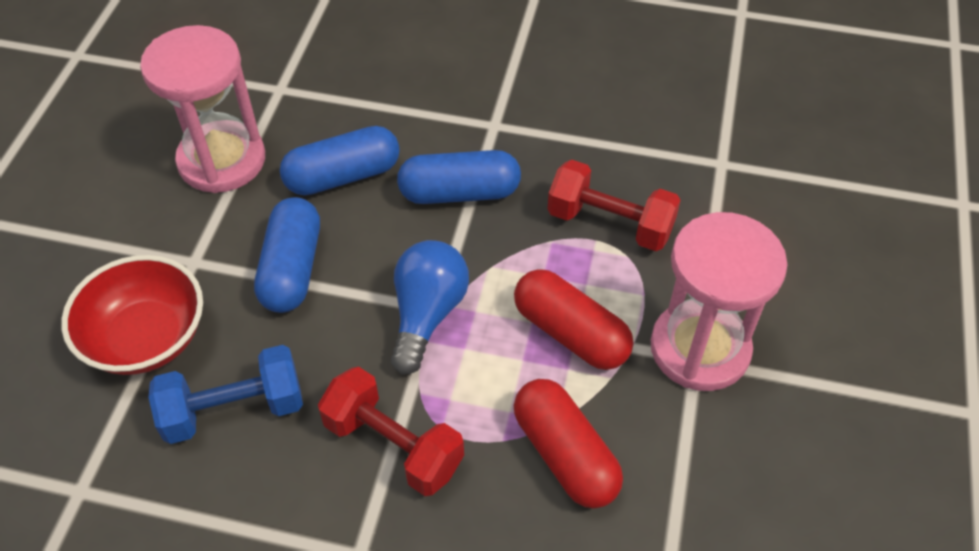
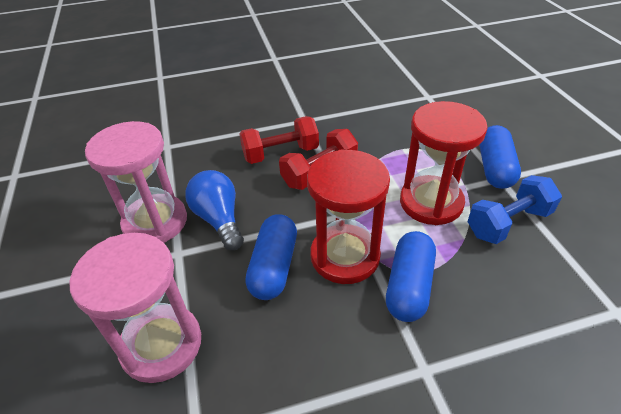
red bowl: 1 -> 0
red capsule: 2 -> 0
red hourglass: 0 -> 2

